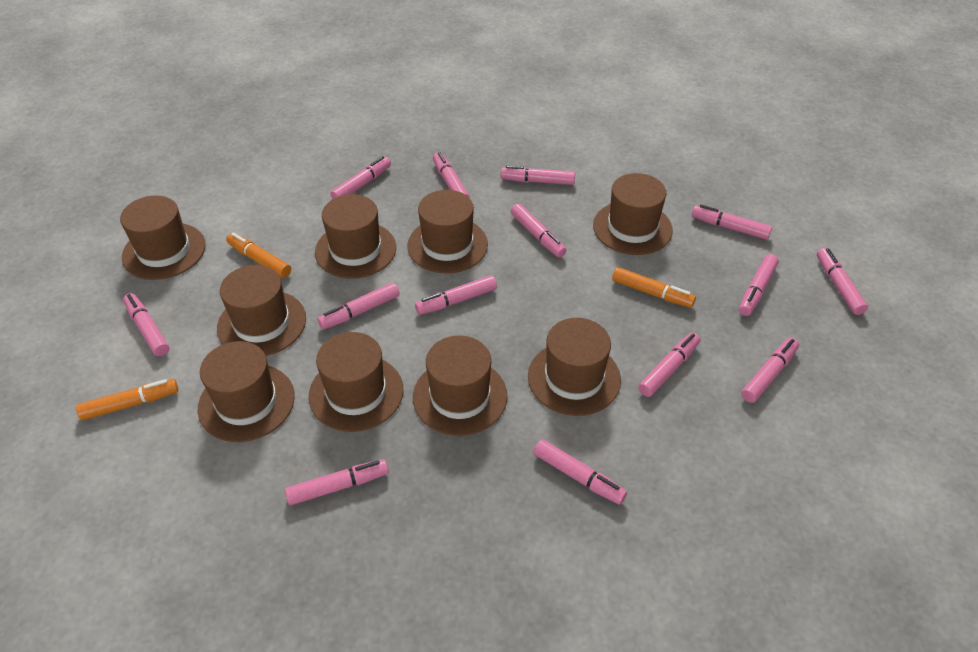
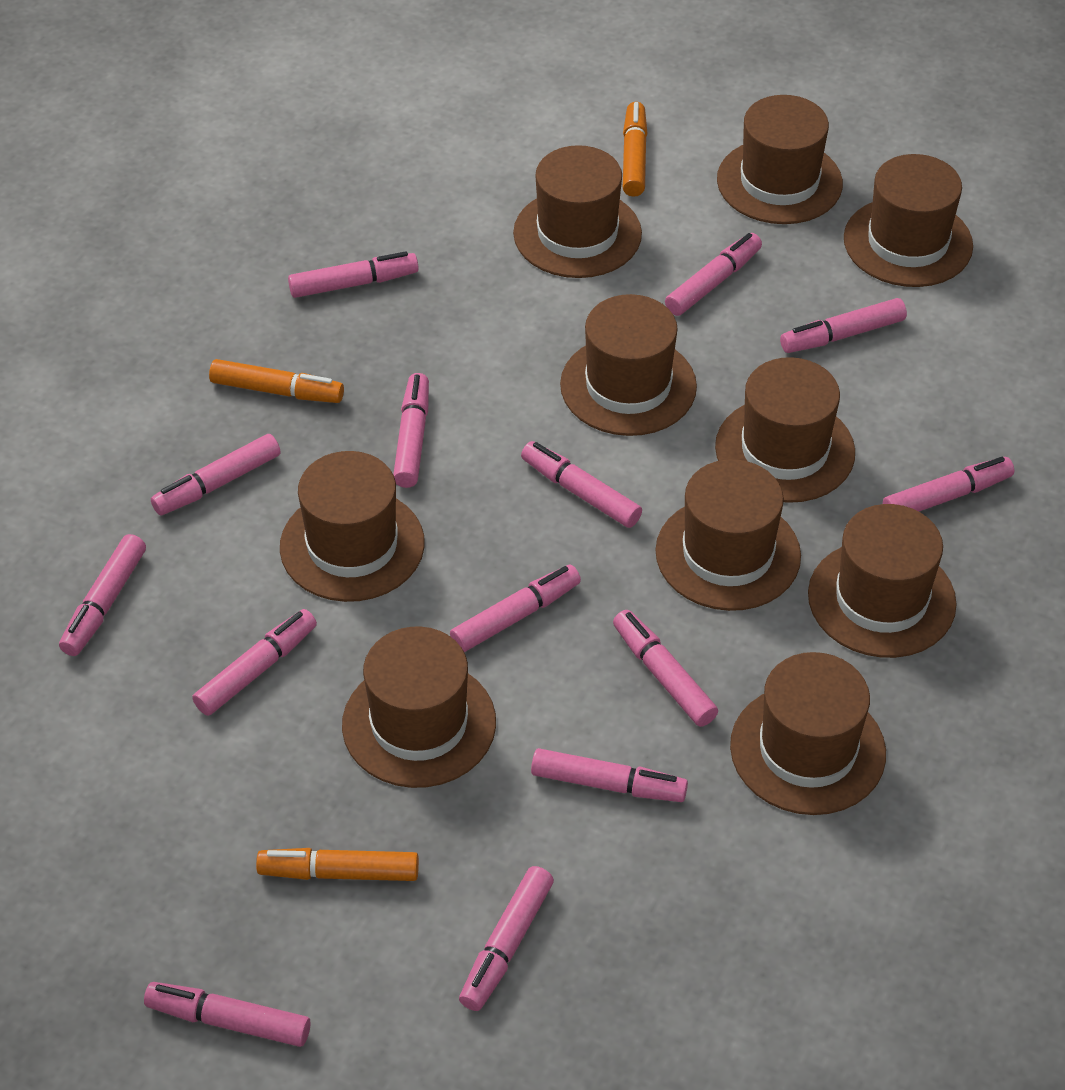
brown hat: 9 -> 10

